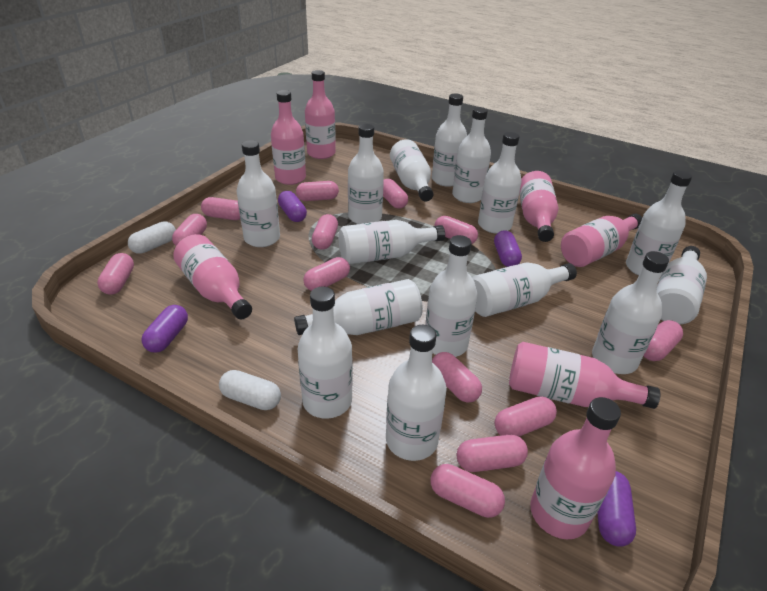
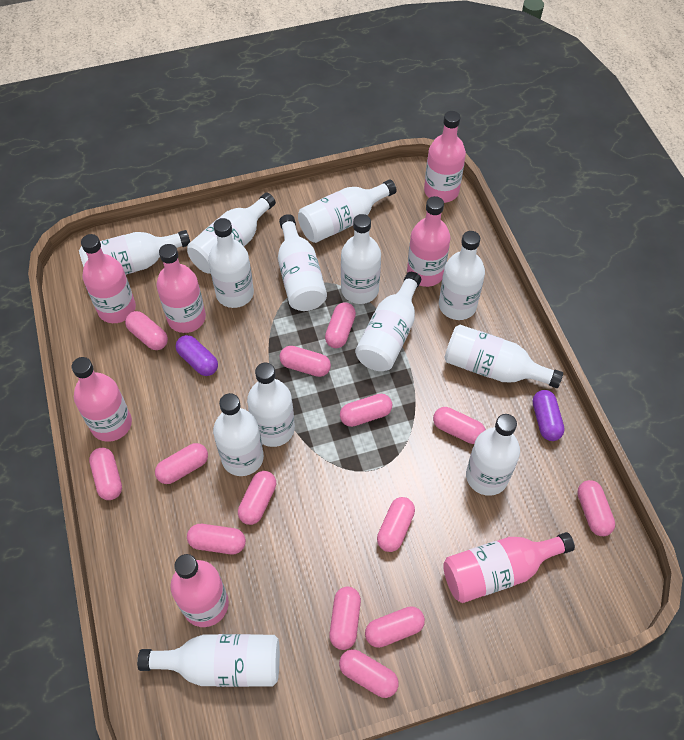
pink capsule: 13 -> 14
purple capsule: 4 -> 2
white bottle: 15 -> 13
white capsule: 2 -> 0

